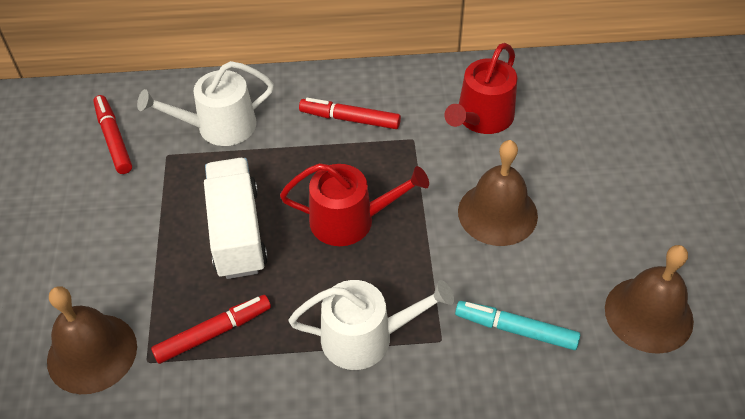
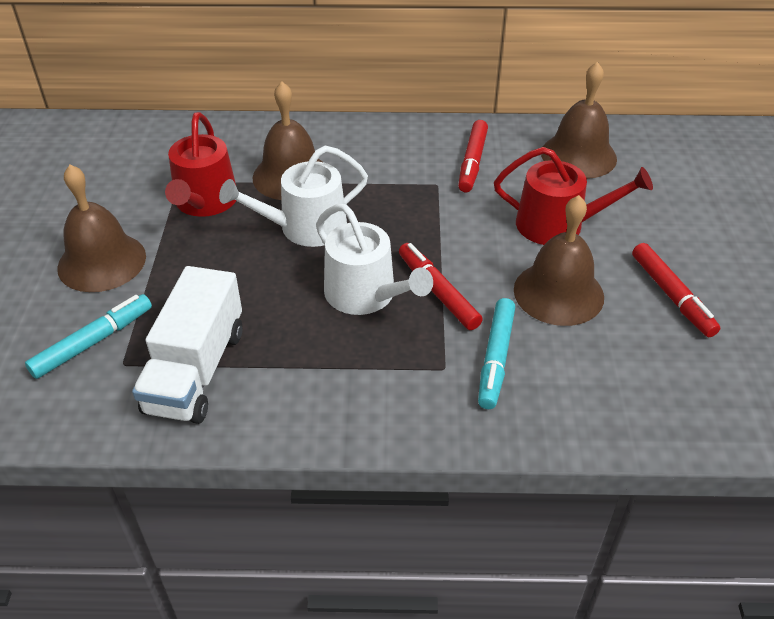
brown bell: 3 -> 4
turquoise marker: 1 -> 2

